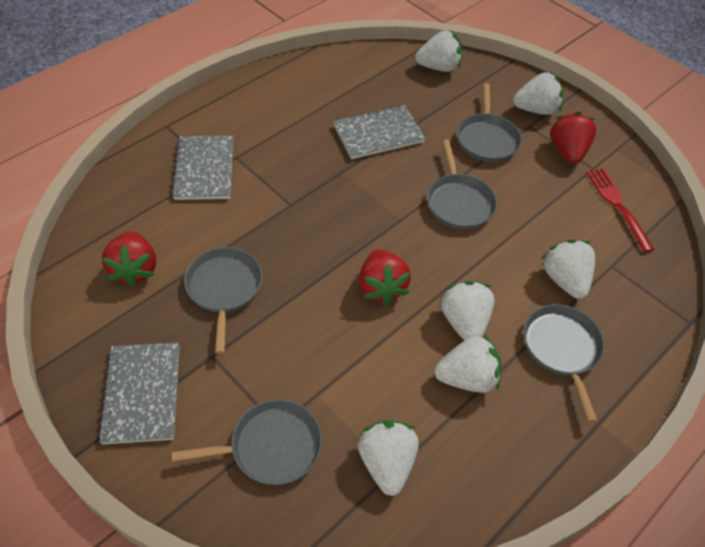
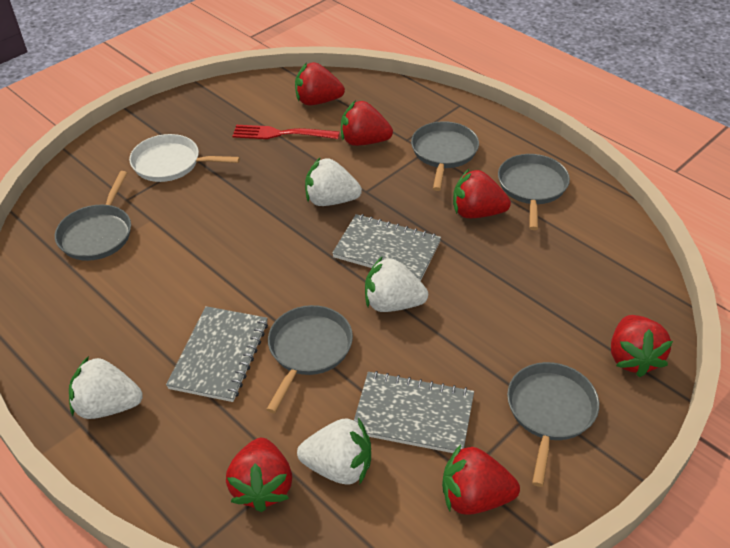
red strawberry: 3 -> 6
white pan: 0 -> 1
white strawberry: 6 -> 4

